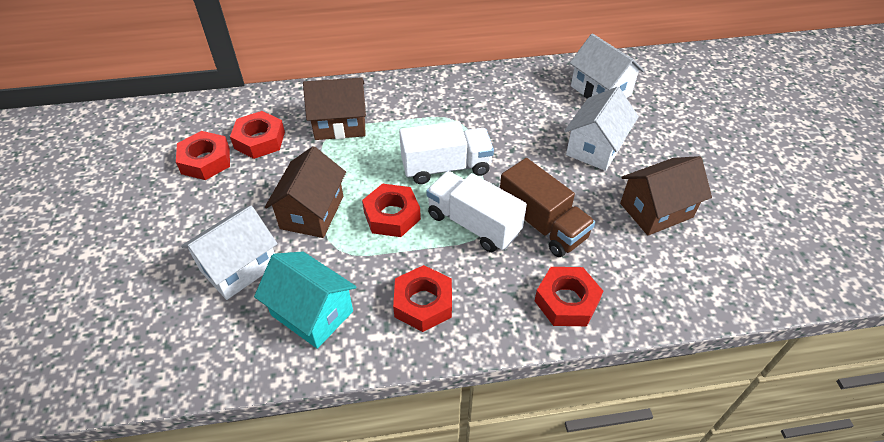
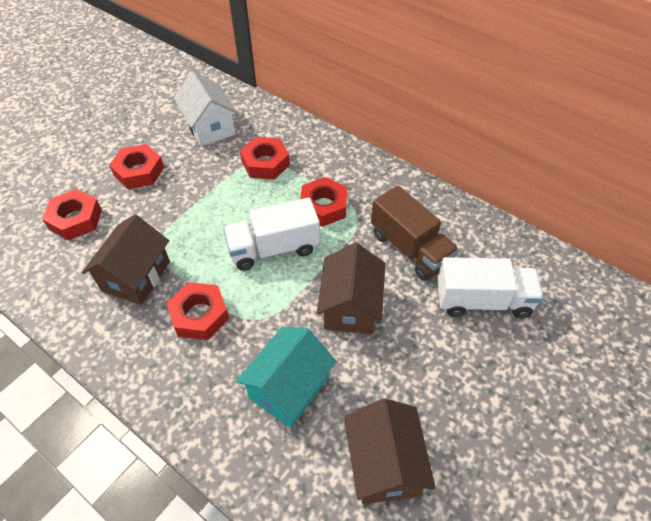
white house: 3 -> 1

